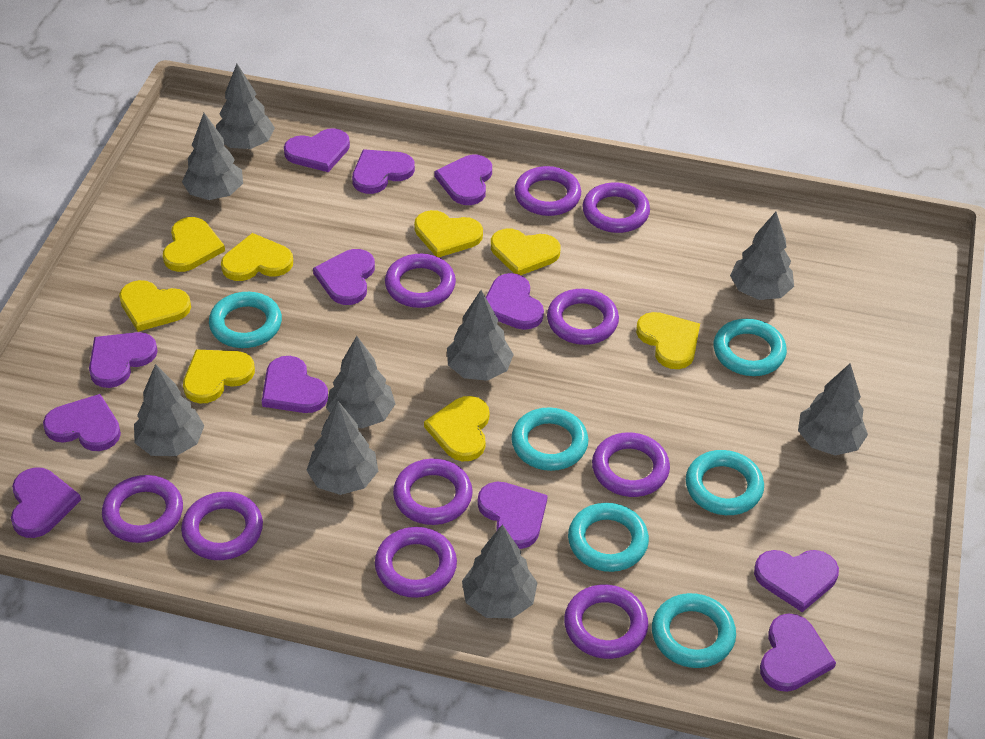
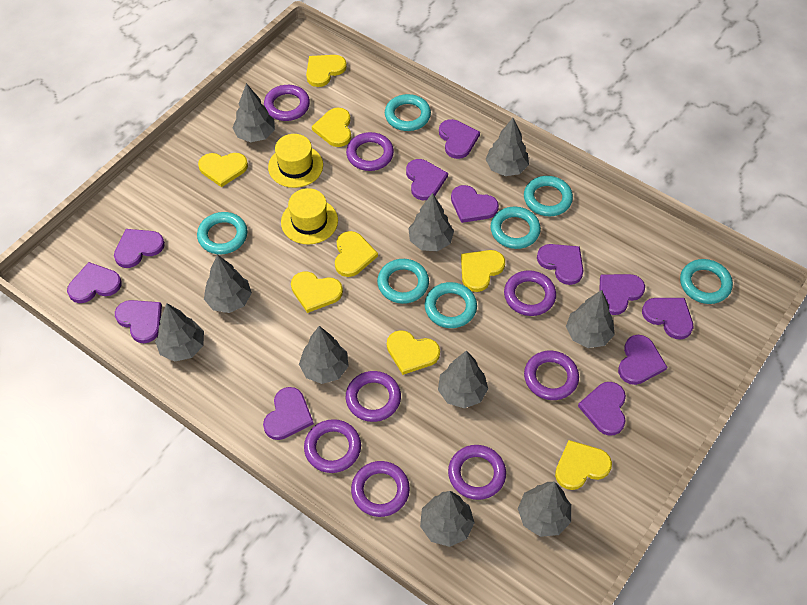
grey tree: 9 -> 10
purple ring: 10 -> 8
turquoise ring: 6 -> 7
yellow hat: 0 -> 2

